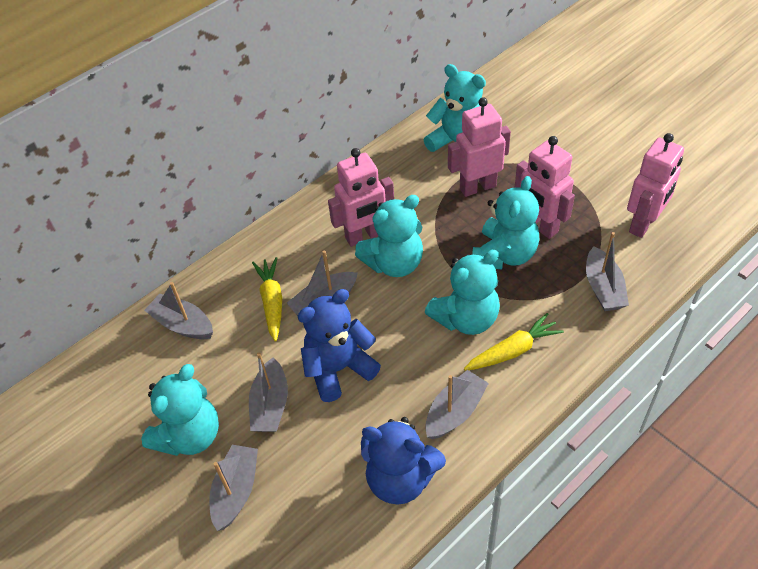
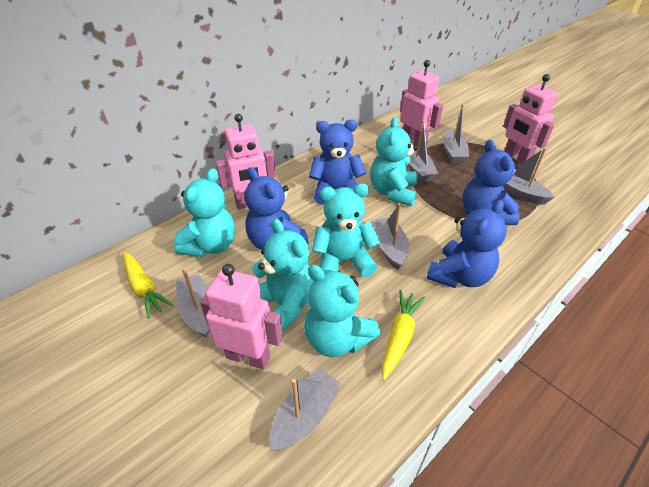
blue teddy bear: 2 -> 4

